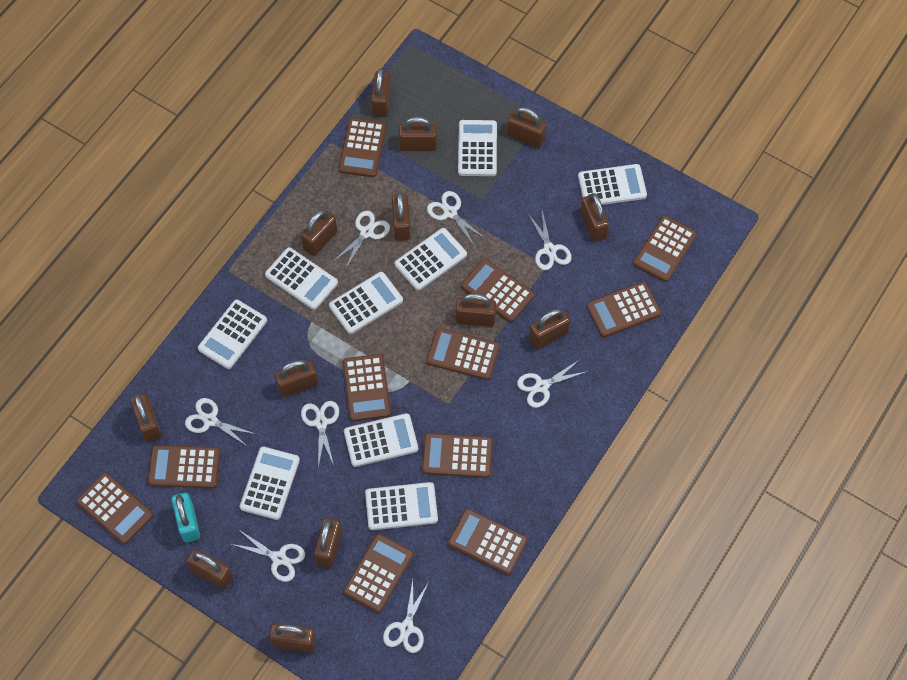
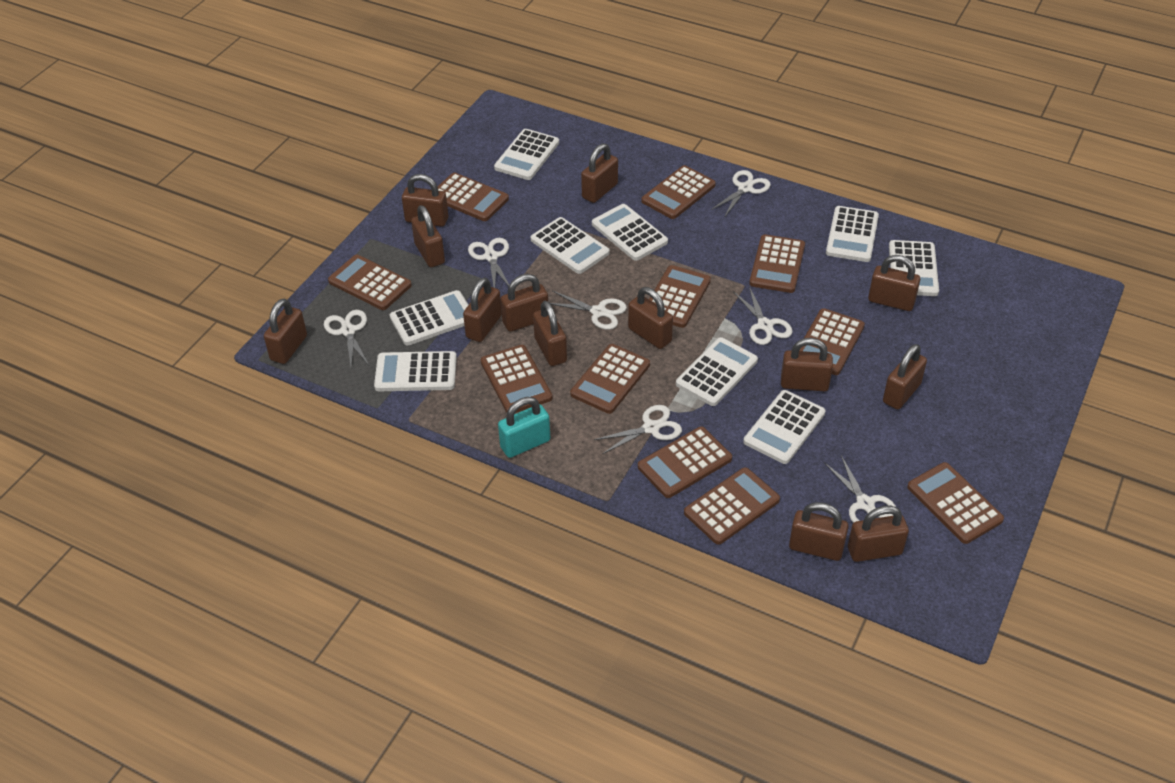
white scissors: 8 -> 7

